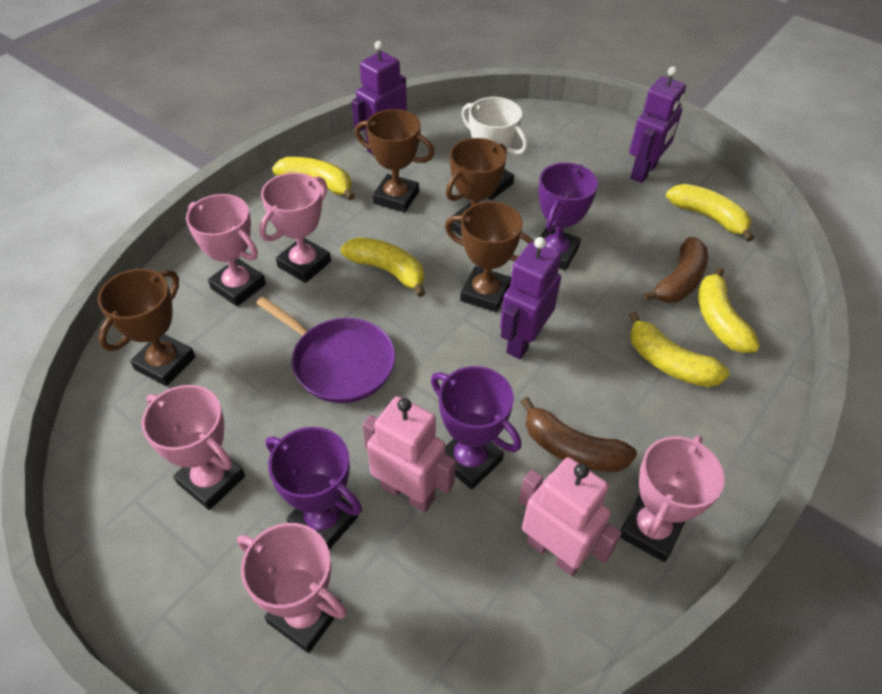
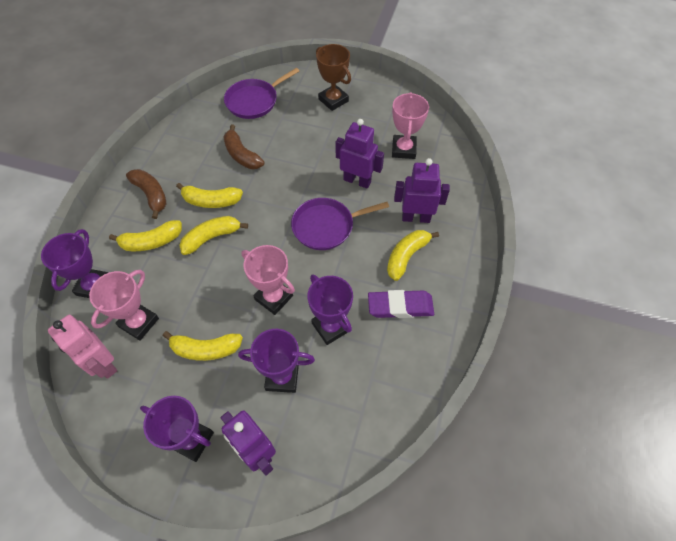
brown trophy: 4 -> 1
pink robot: 2 -> 1
pink trophy: 5 -> 3
purple eraser: 0 -> 1
purple pan: 1 -> 2
purple trophy: 3 -> 4
white trophy: 1 -> 0

